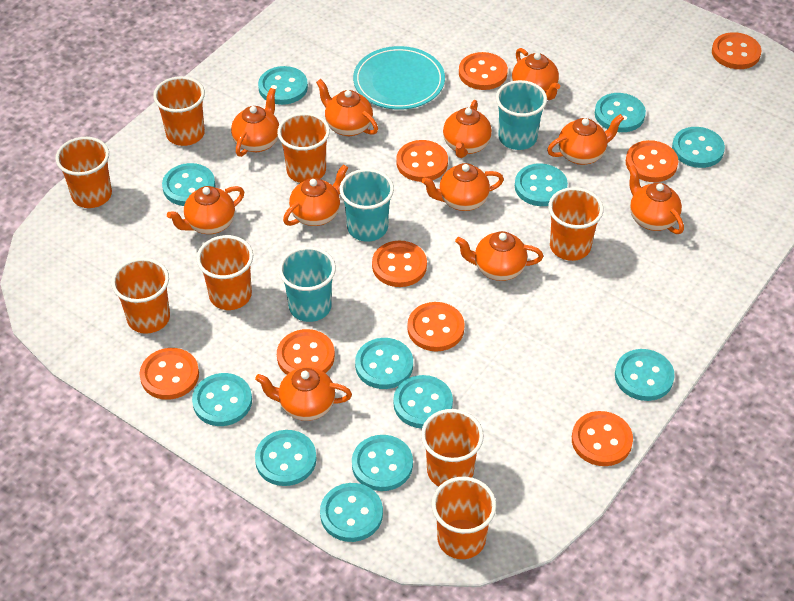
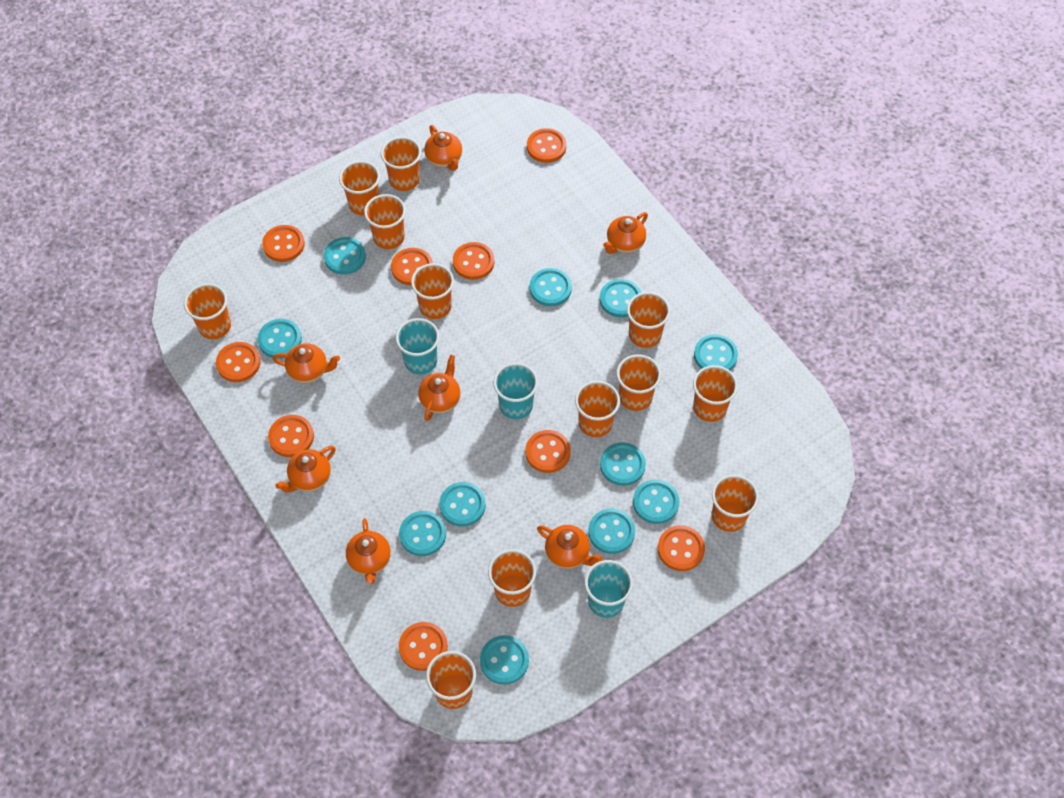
orange cup: 8 -> 12
orange teapot: 11 -> 7
turquoise button: 12 -> 11
turquoise plate: 1 -> 0

